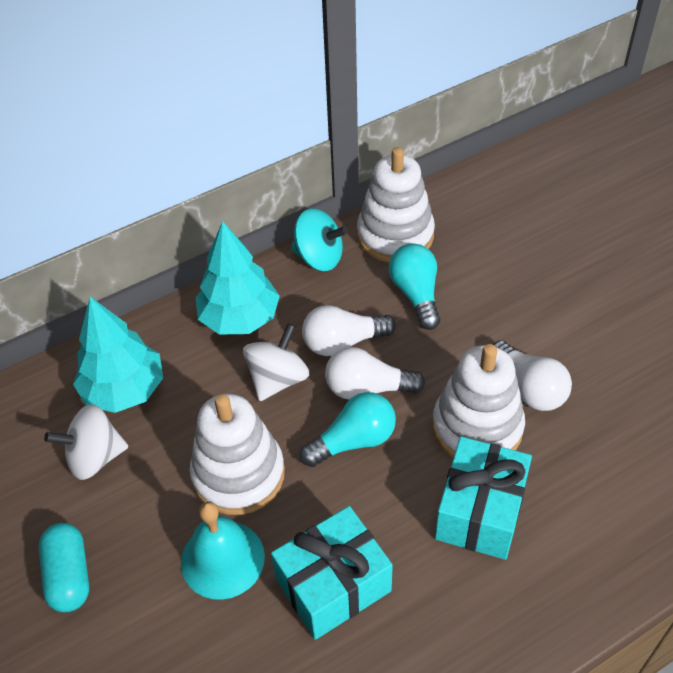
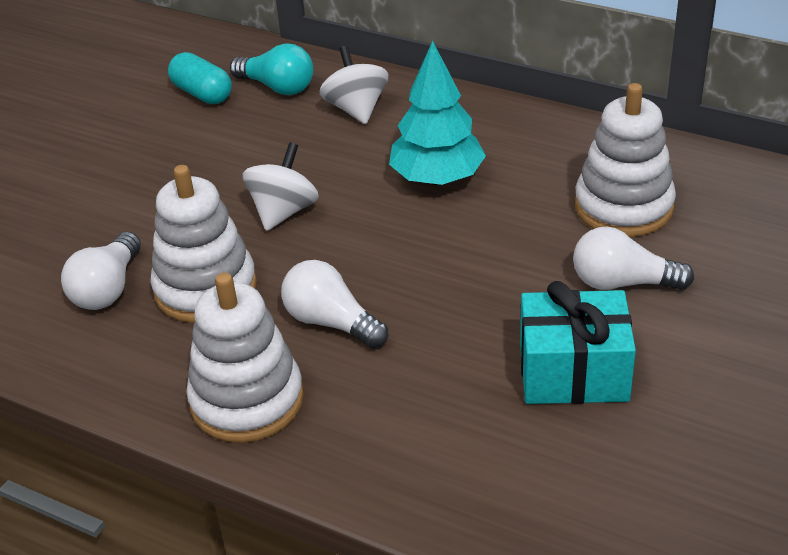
turquoise bell: 1 -> 0
turquoise gift: 2 -> 1
turquoise light bulb: 2 -> 1
turquoise spinning top: 1 -> 0
turquoise tree: 2 -> 1

